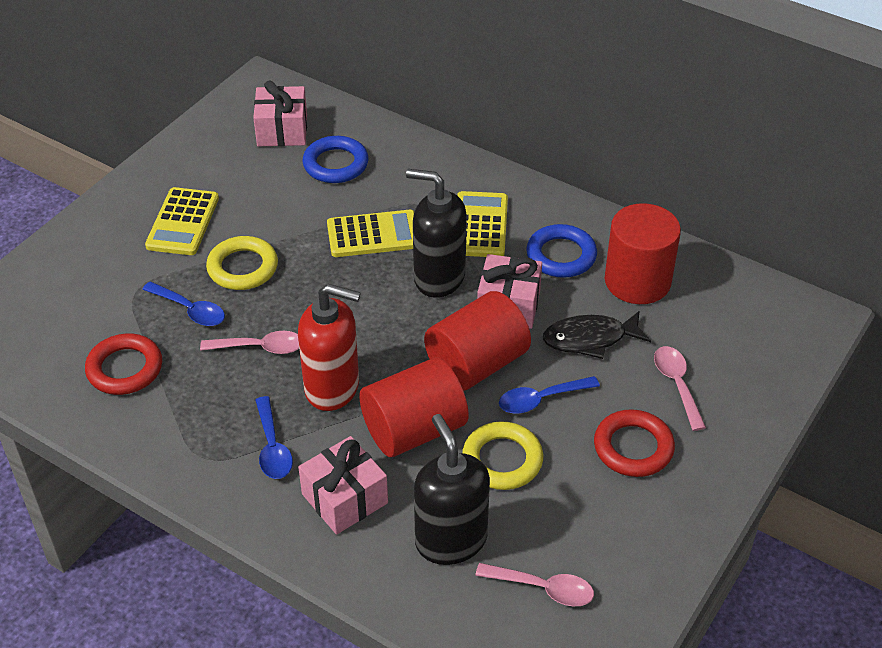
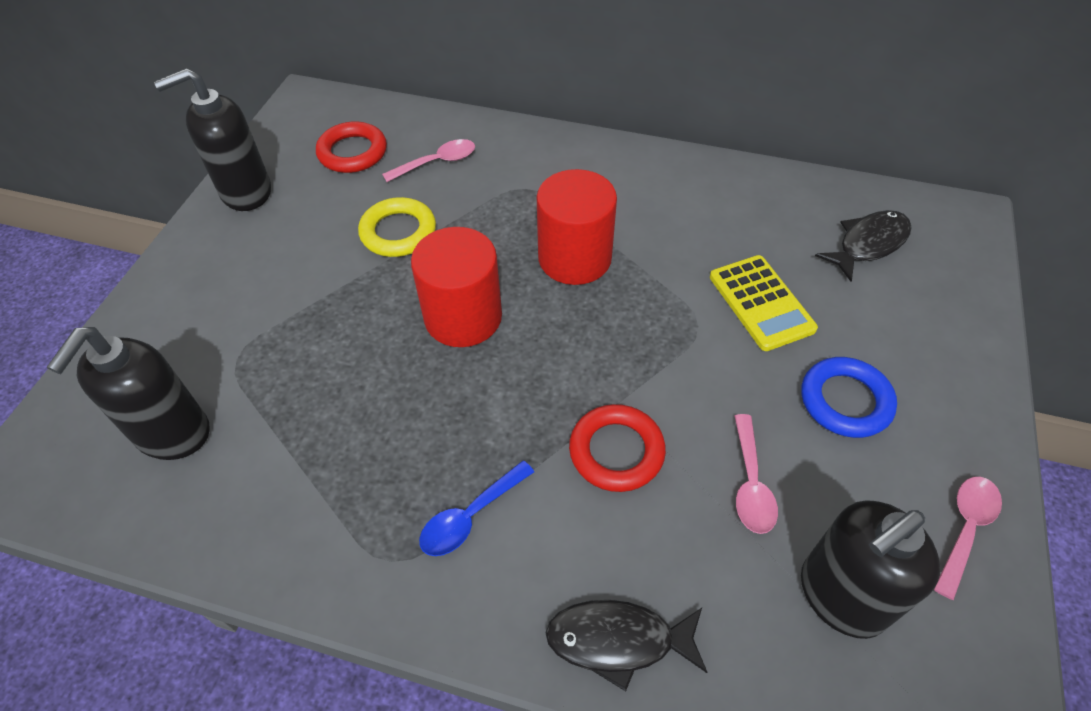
black fish: 1 -> 2
black soap dispenser: 2 -> 3
blue ring: 2 -> 1
blue spoon: 3 -> 1
pink gift: 3 -> 0
red cylinder: 3 -> 2
red soap dispenser: 1 -> 0
yellow calculator: 3 -> 1
yellow ring: 2 -> 1

